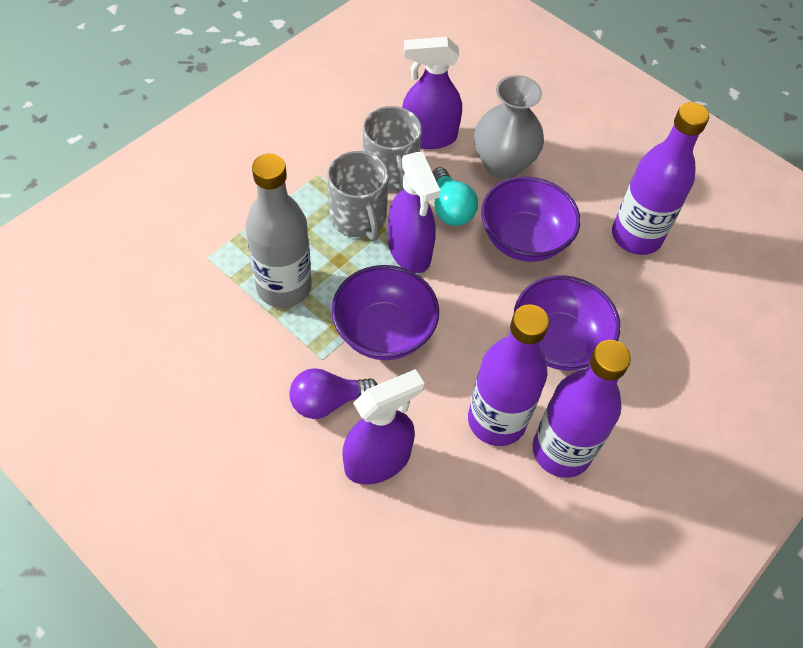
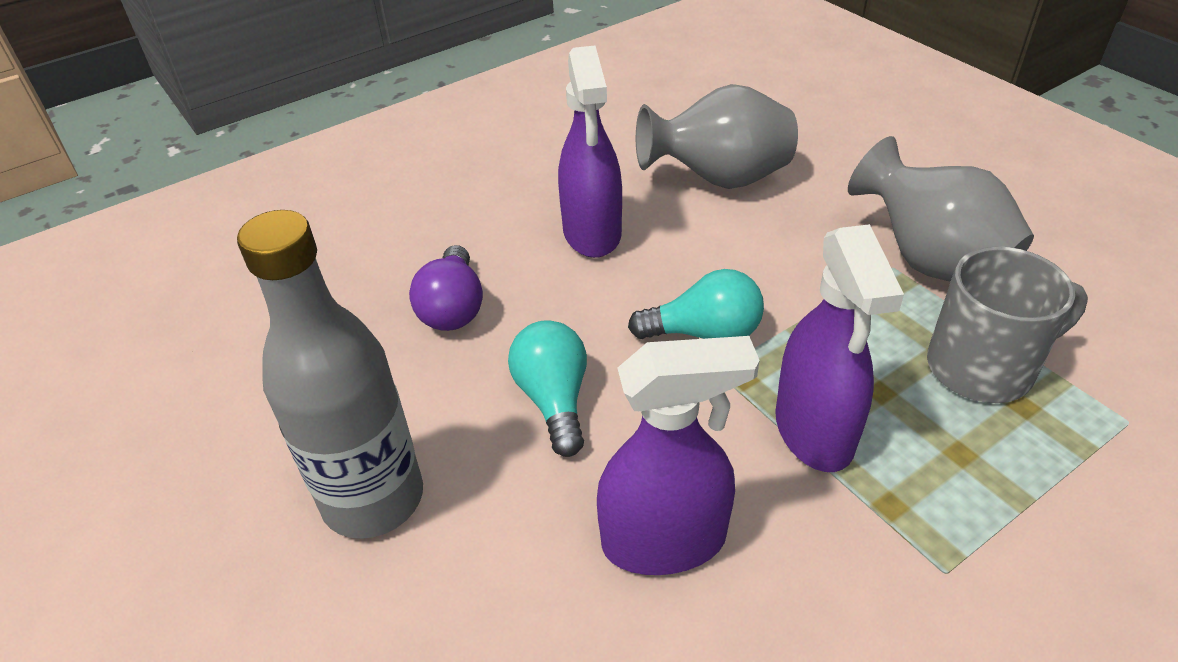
grey mug: 2 -> 1
grey vase: 1 -> 2
purple bottle: 3 -> 0
purple bowl: 3 -> 0
turquoise light bulb: 1 -> 2

